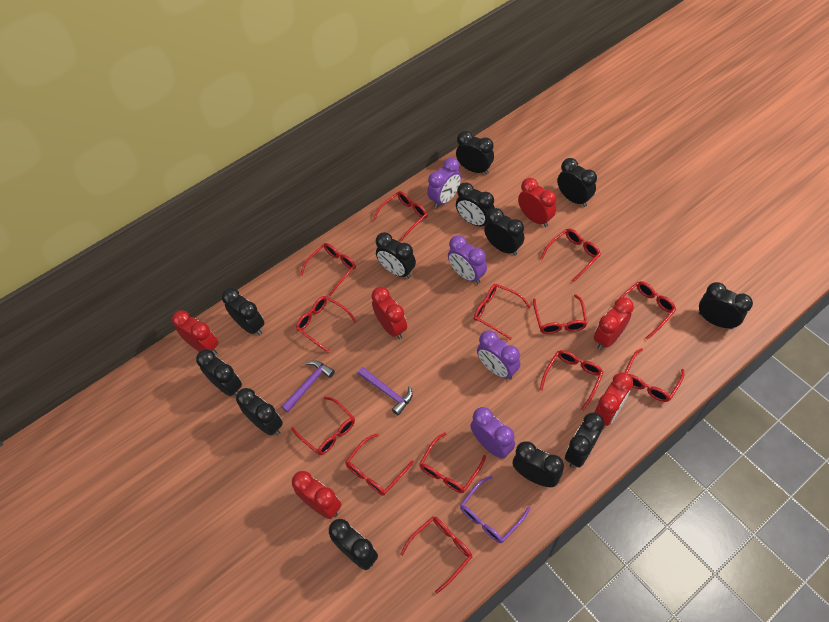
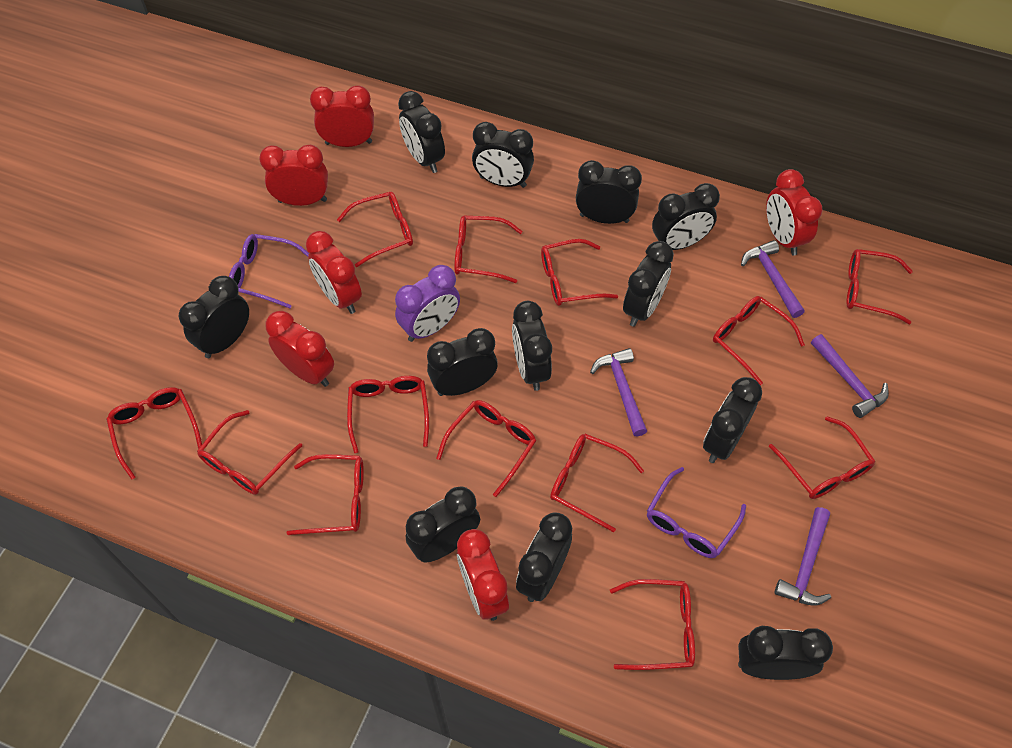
purple clock: 4 -> 1
purple glasses: 1 -> 2
purple hammer: 2 -> 4

